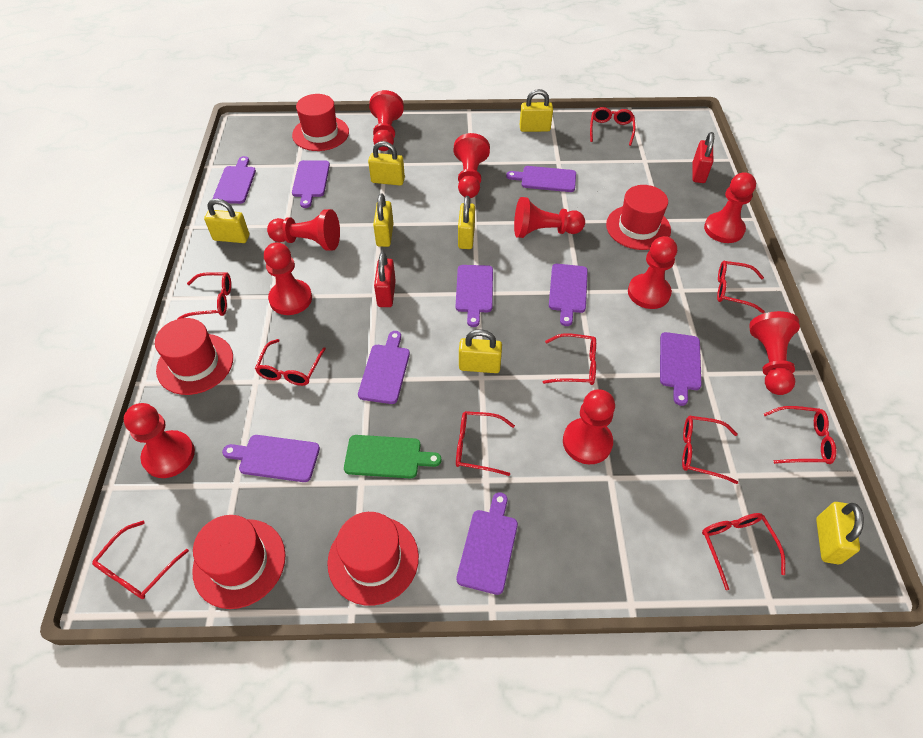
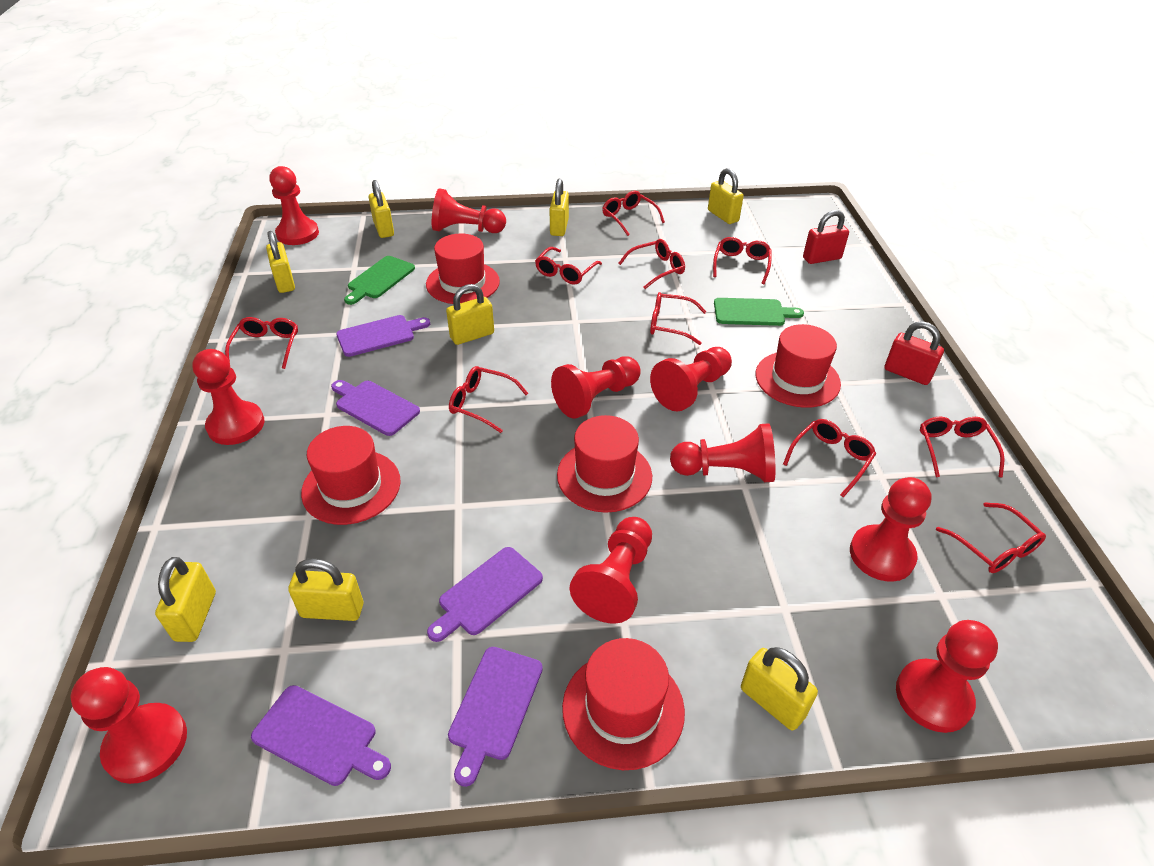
green cutting board: 1 -> 2
purple cutting board: 9 -> 5
yellow padlock: 7 -> 8

